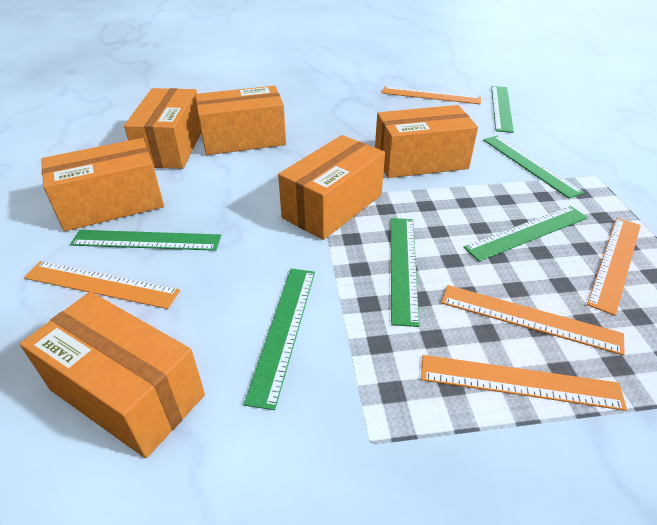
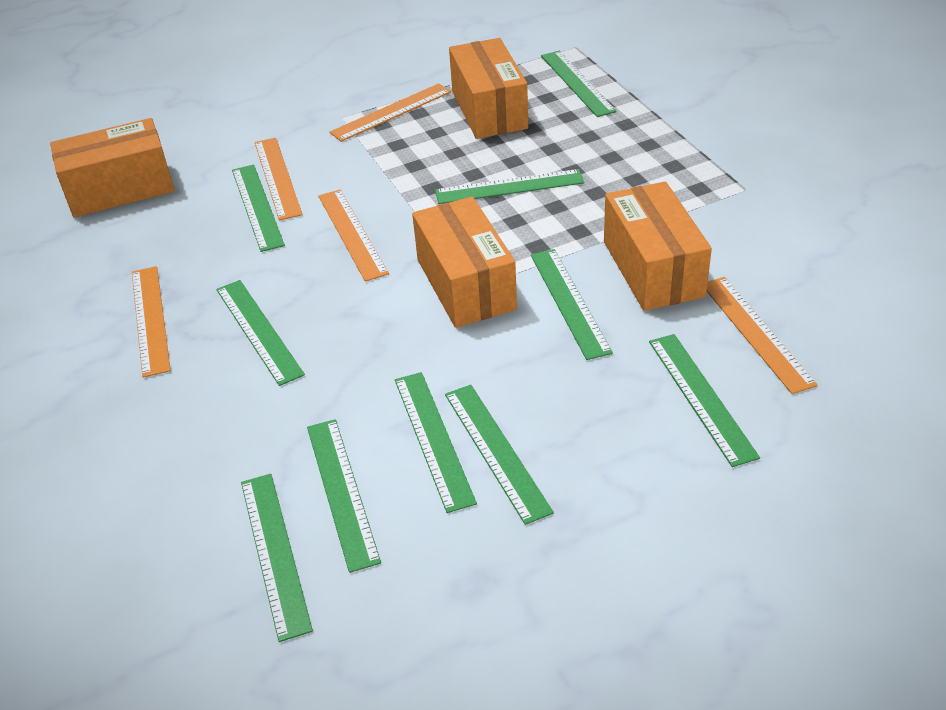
green ruler: 6 -> 10
orange box: 6 -> 4

